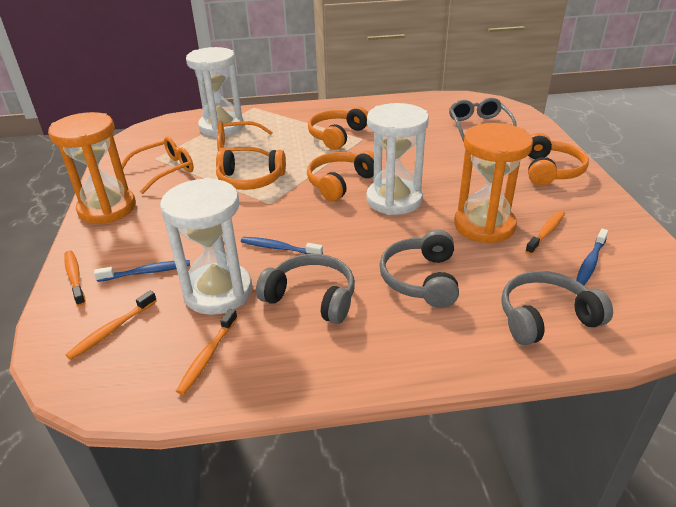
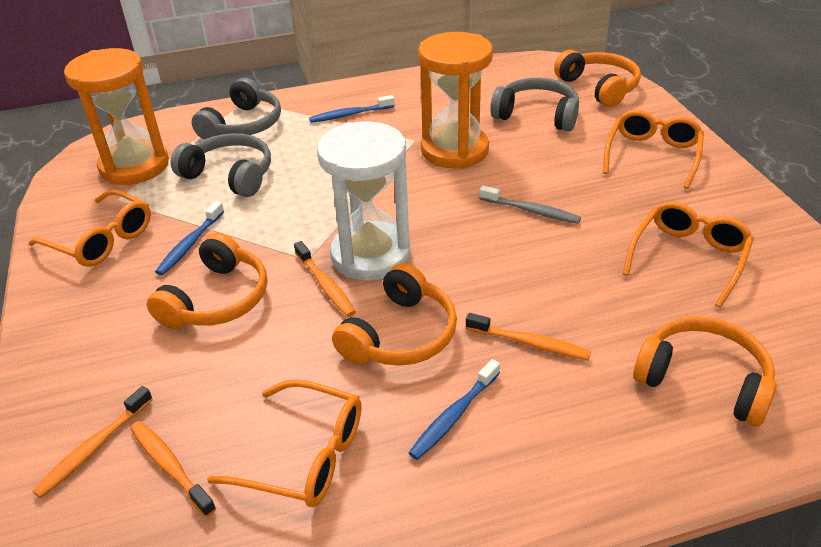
grey glasses: 1 -> 0
grey toothbrush: 0 -> 1
orange glasses: 2 -> 4
white hourglass: 3 -> 1

